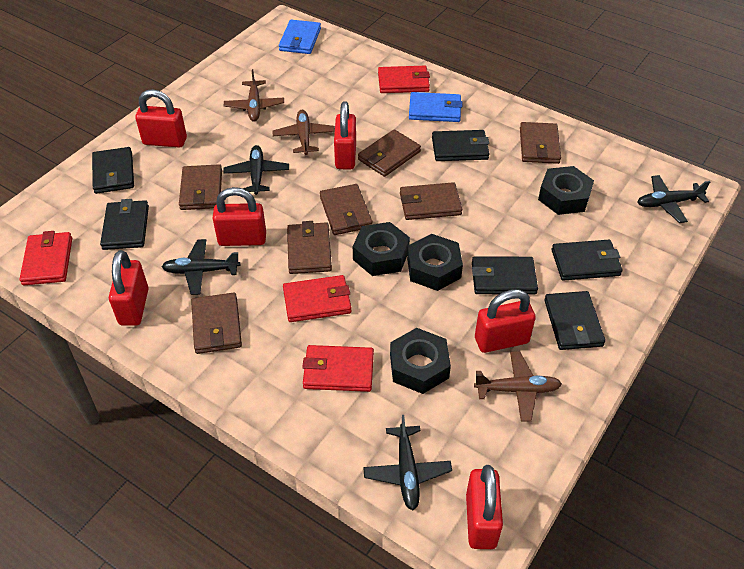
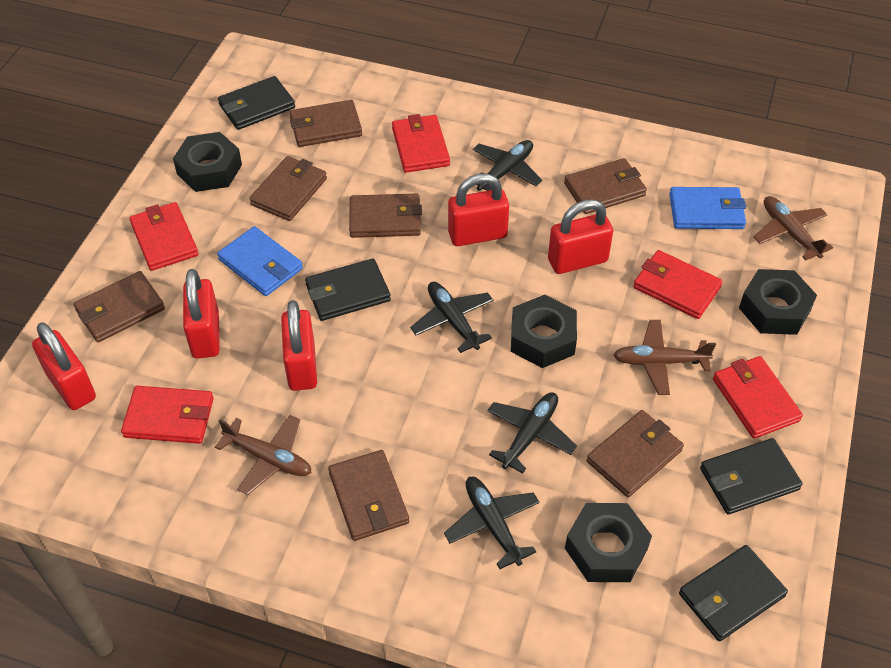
black wallet: 6 -> 4
red padlock: 6 -> 5
red wallet: 4 -> 5

